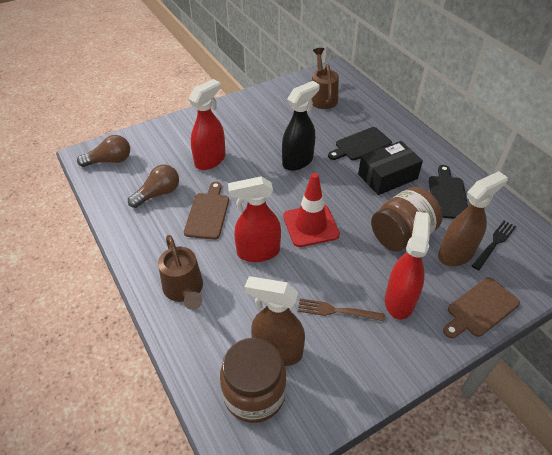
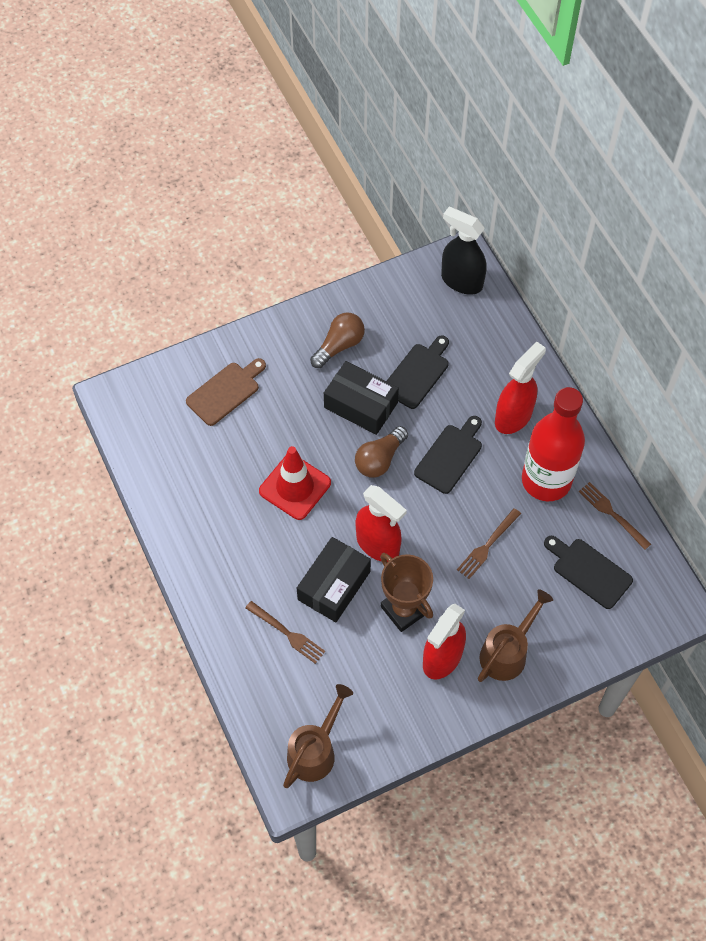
black box: 1 -> 2
black cutting board: 2 -> 3
black fork: 1 -> 0
brown cutting board: 2 -> 1
brown fork: 1 -> 3
brown jar: 2 -> 0
brown spray bottle: 2 -> 0
brown trophy: 0 -> 1
red bottle: 0 -> 1

